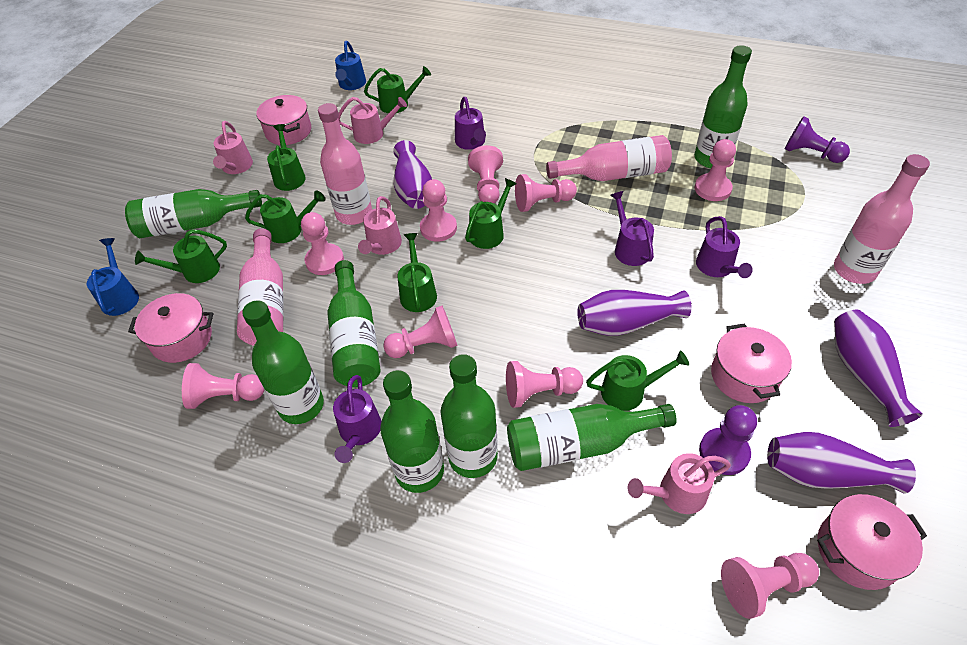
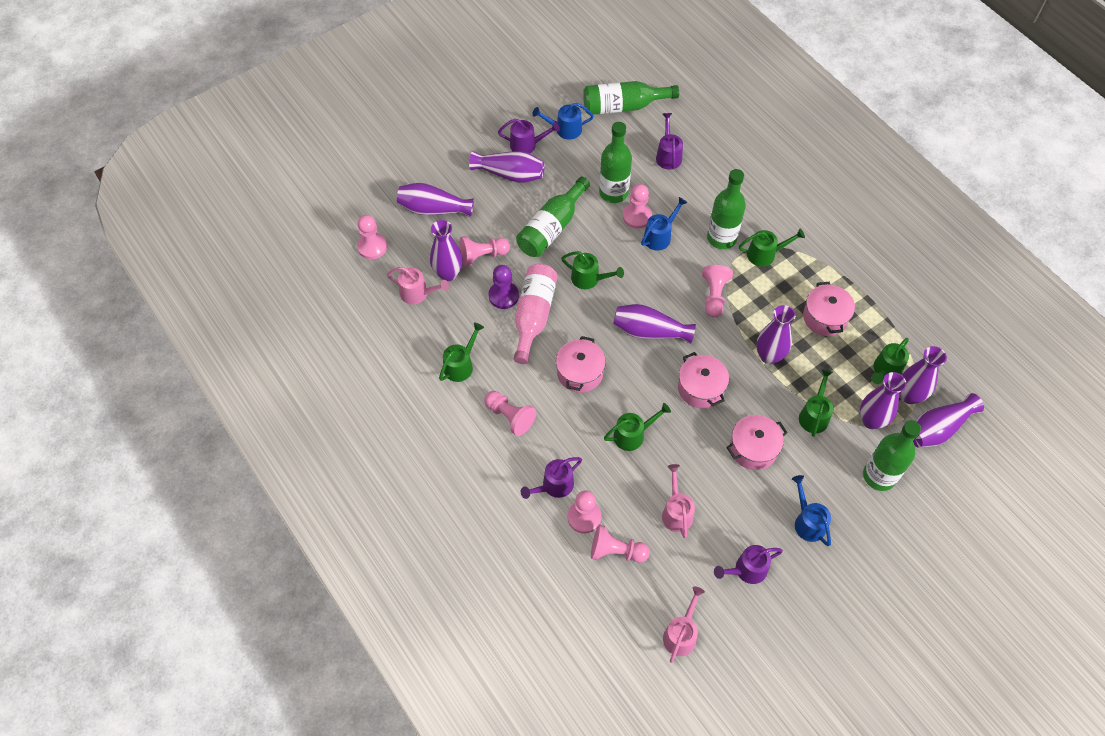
blue watering can: 2 -> 3
green bottle: 7 -> 5
green watering can: 7 -> 6
pink bottle: 4 -> 1
pink pawn: 9 -> 7
pink watering can: 4 -> 3
purple pawn: 2 -> 1
purple vase: 4 -> 8

